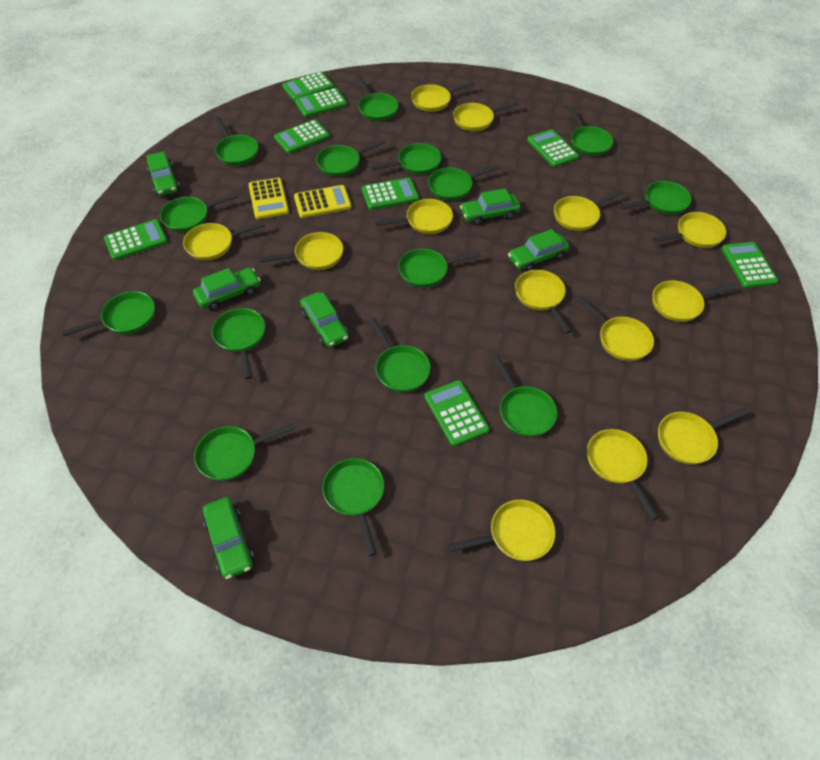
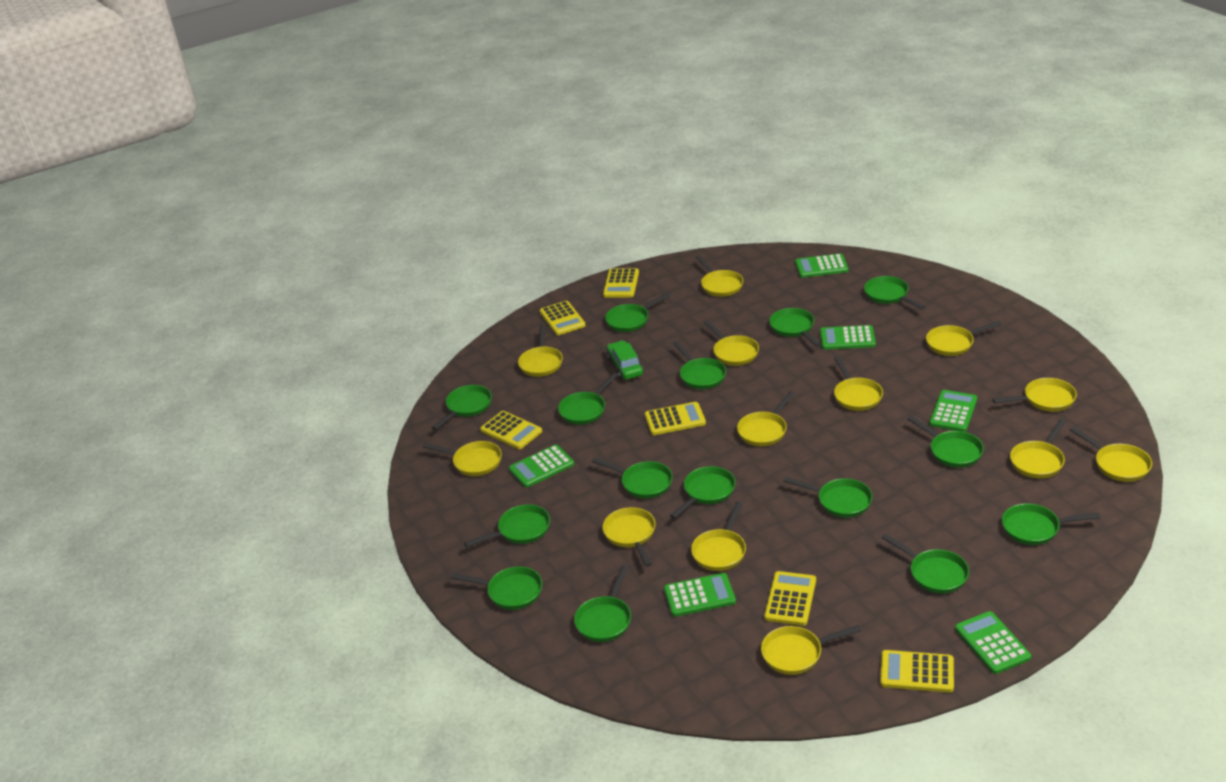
green calculator: 8 -> 6
green car: 6 -> 1
yellow calculator: 2 -> 6

